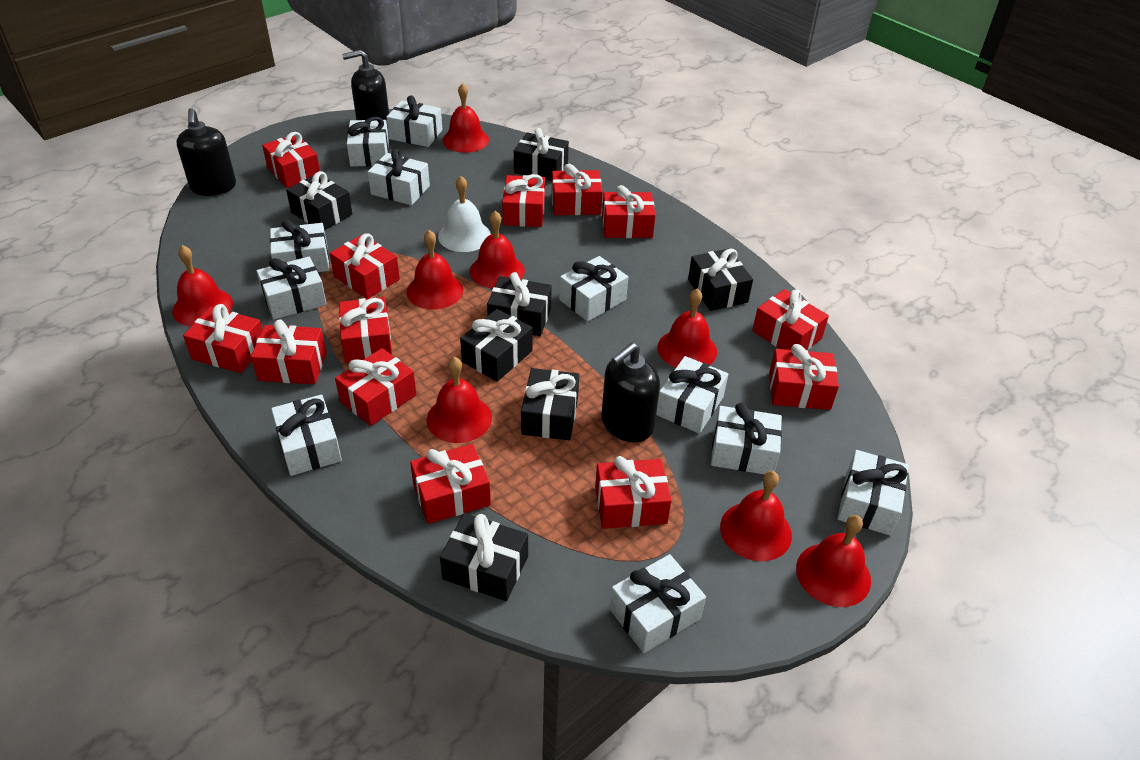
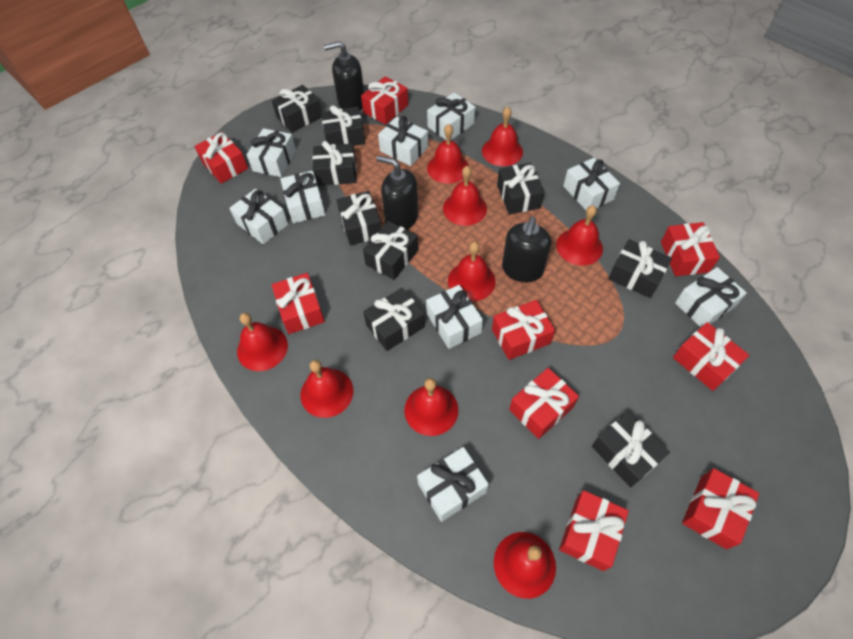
black gift: 7 -> 9
red bell: 8 -> 9
red gift: 13 -> 9
white bell: 1 -> 0
white gift: 11 -> 9

